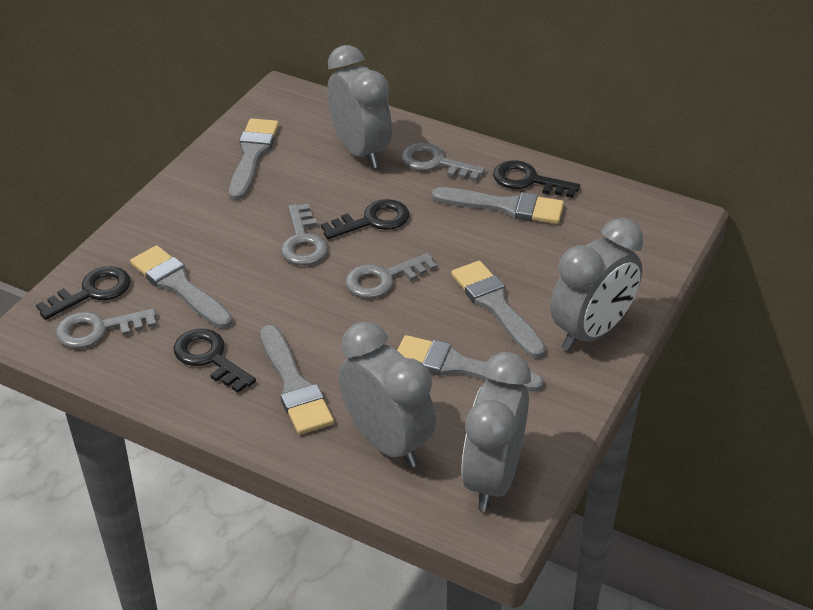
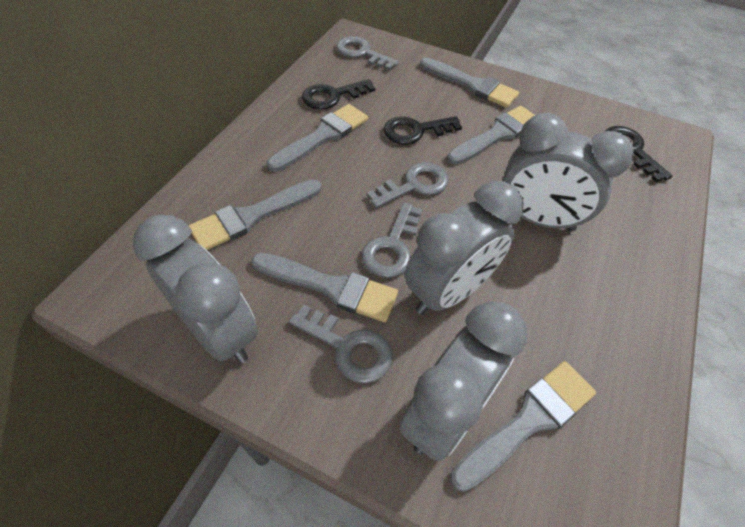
black key: 4 -> 3

